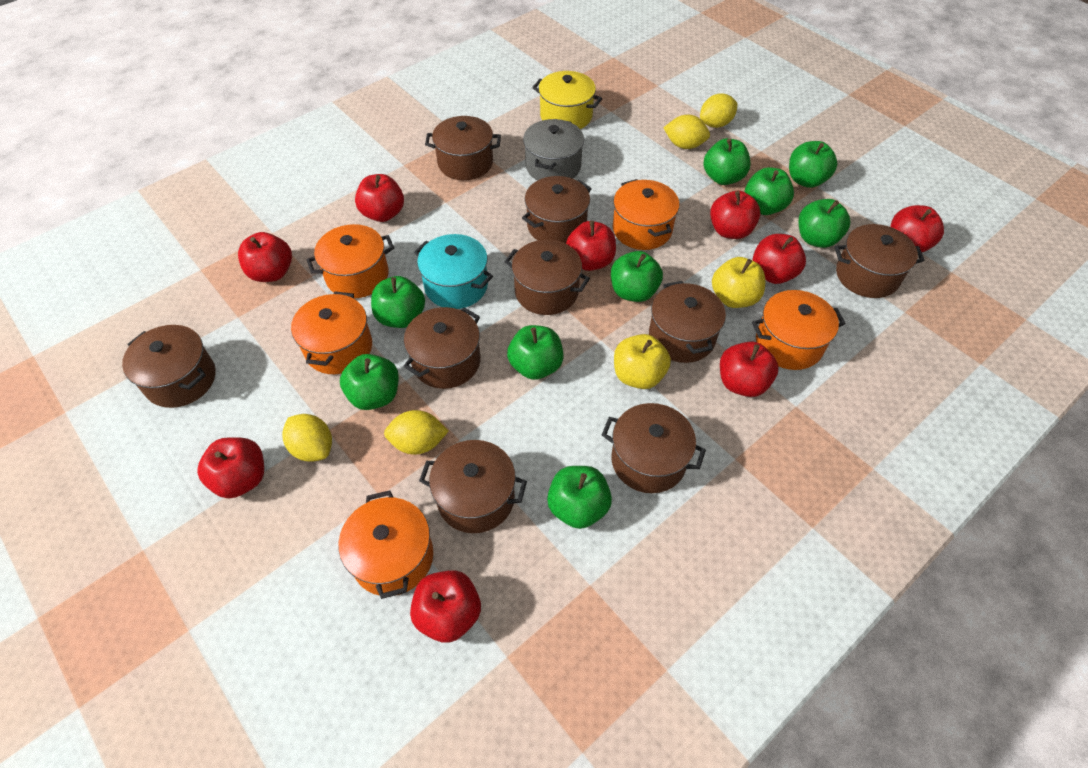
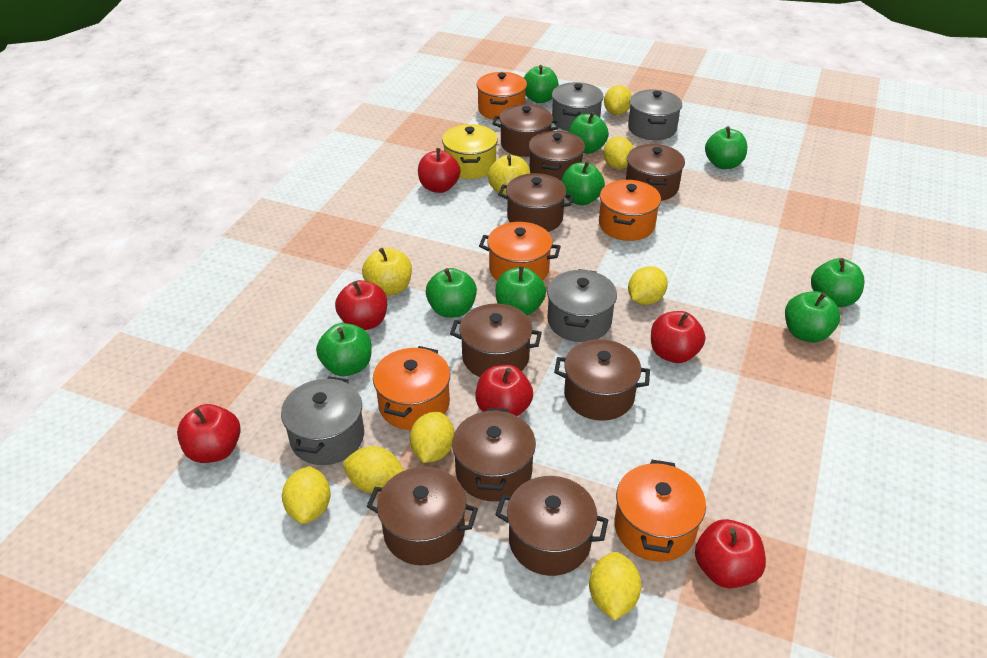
grey pot: 1 -> 4
red apple: 9 -> 6
turquoise pot: 1 -> 0
yellow lemon: 4 -> 7

